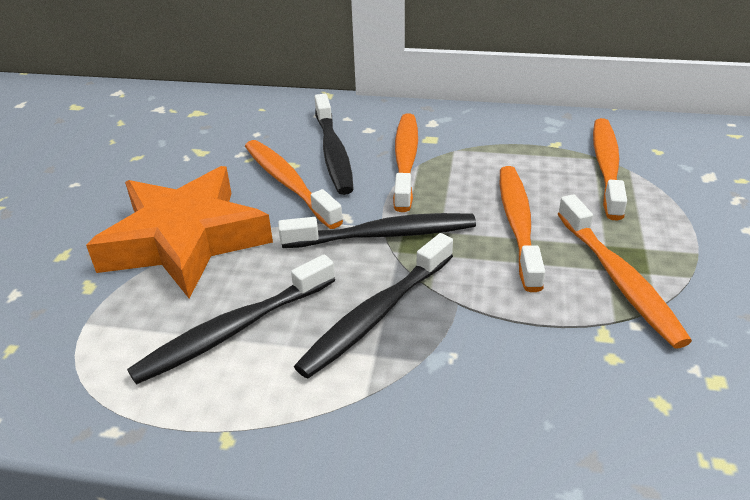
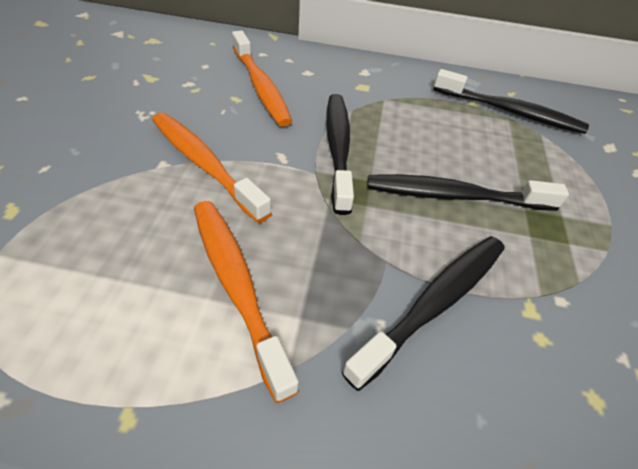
orange star: 1 -> 0
orange toothbrush: 5 -> 3

